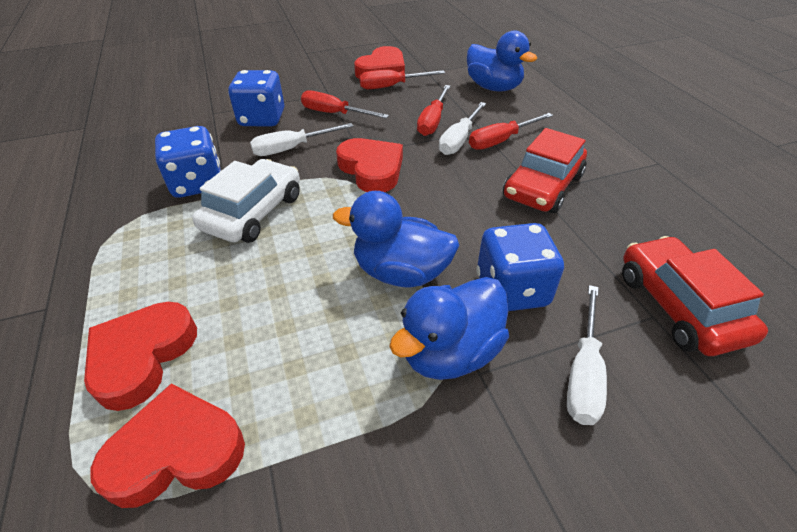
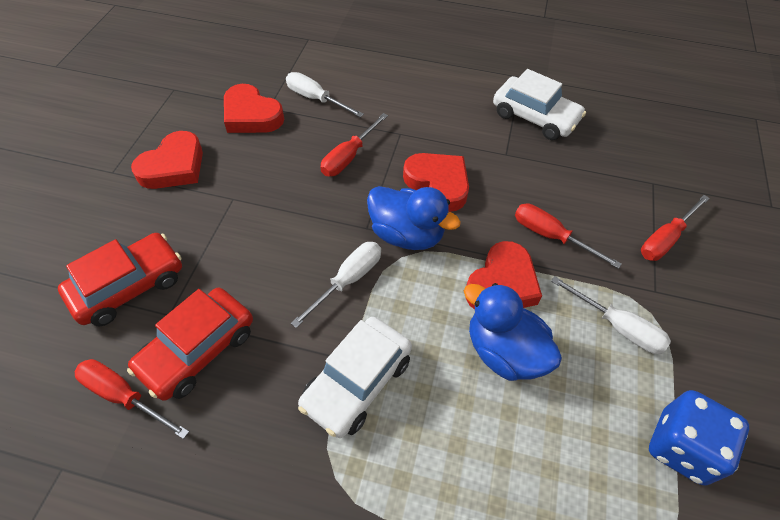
blue dice: 3 -> 1
blue duck: 3 -> 2
white car: 1 -> 2

